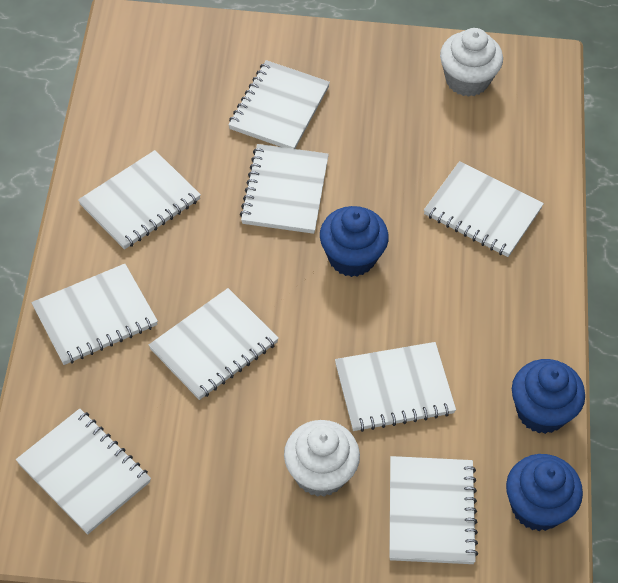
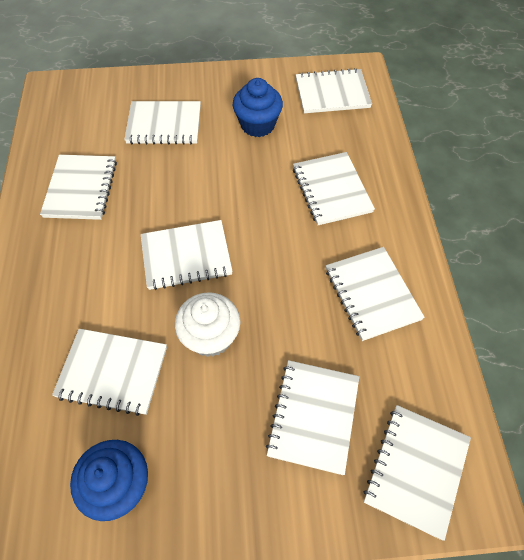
blue cupcake: 3 -> 2
white cupcake: 2 -> 1

